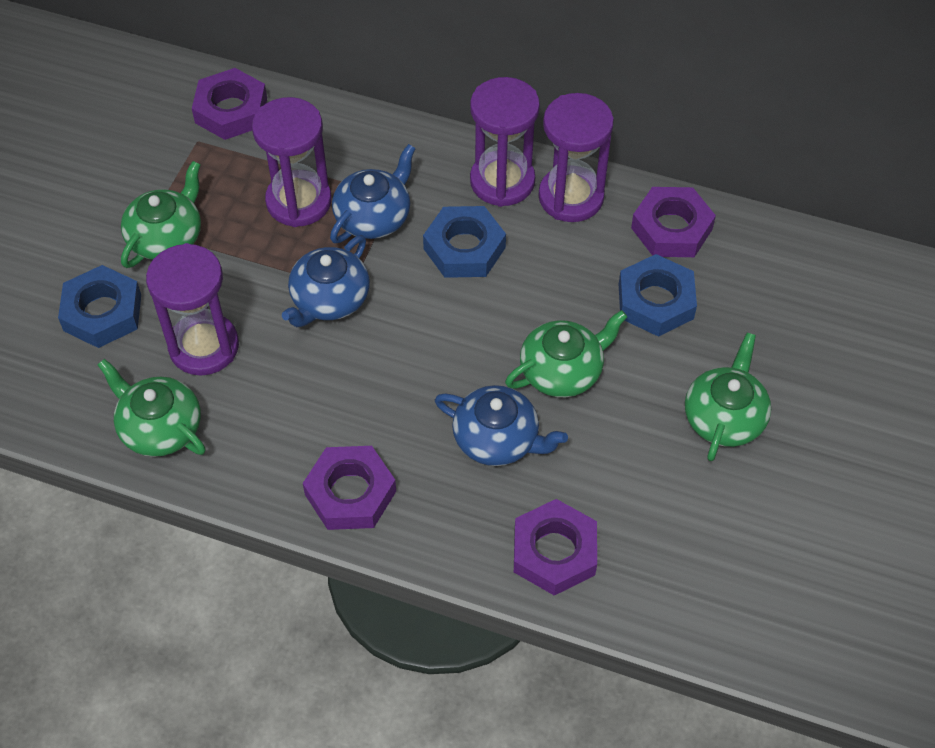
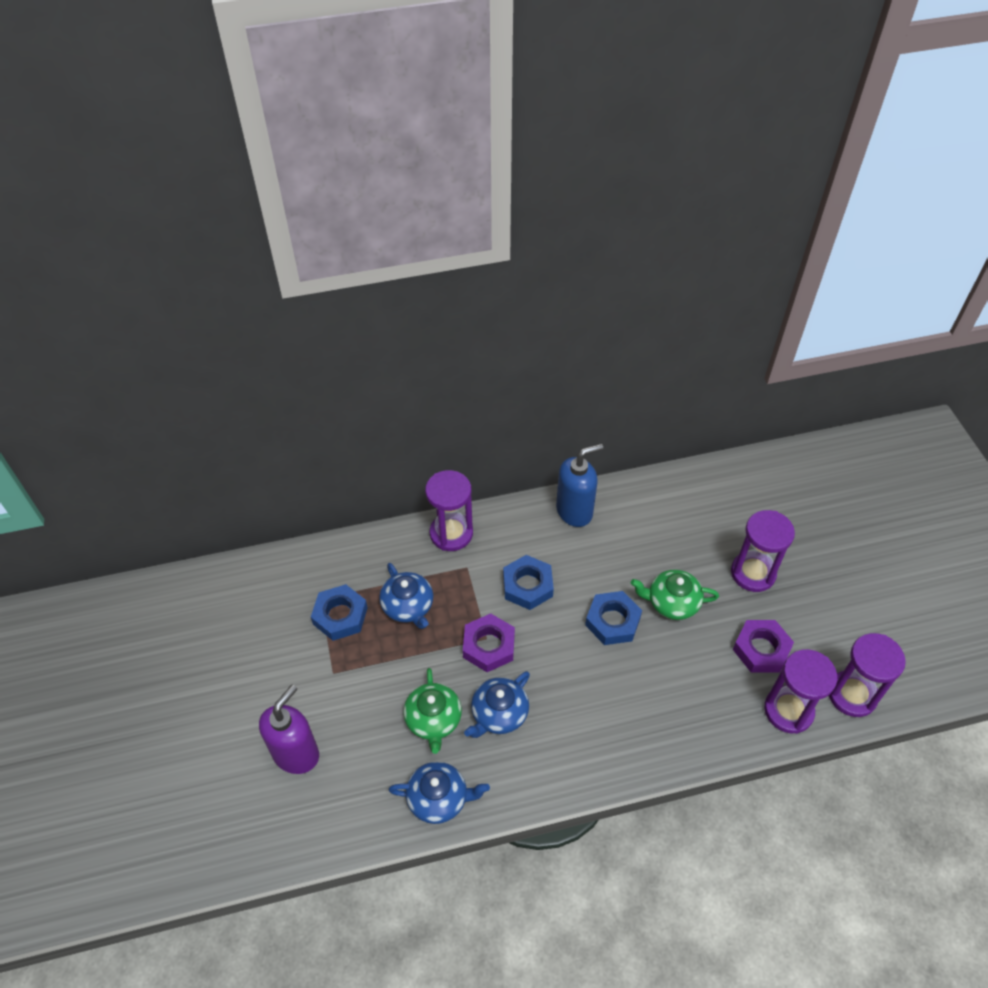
blue soap dispenser: 0 -> 1
green teapot: 4 -> 2
purple nut: 4 -> 2
purple soap dispenser: 0 -> 1

